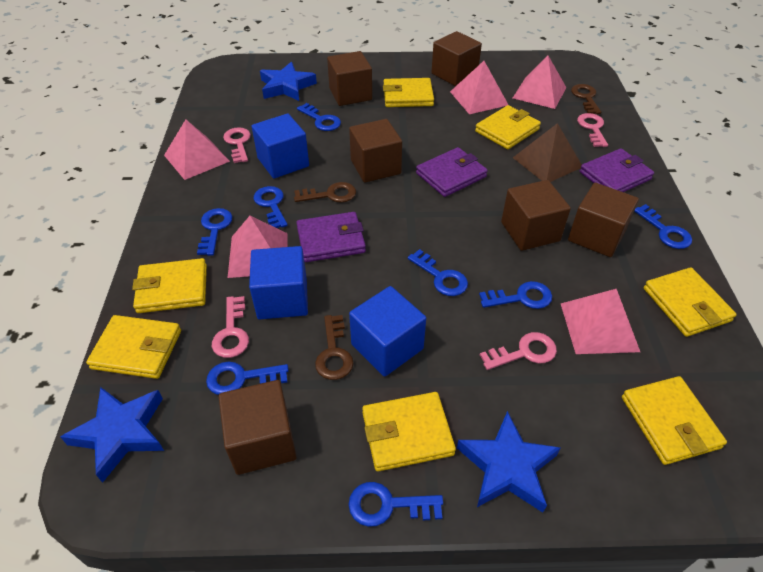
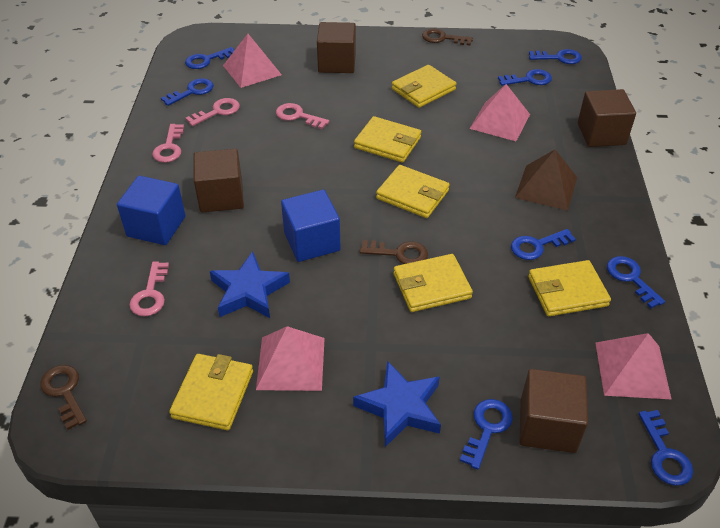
blue cube: 3 -> 2
blue star: 3 -> 2
brown cube: 6 -> 4
pink pyramid: 5 -> 4
purple wallet: 3 -> 0
yellow wallet: 7 -> 6

